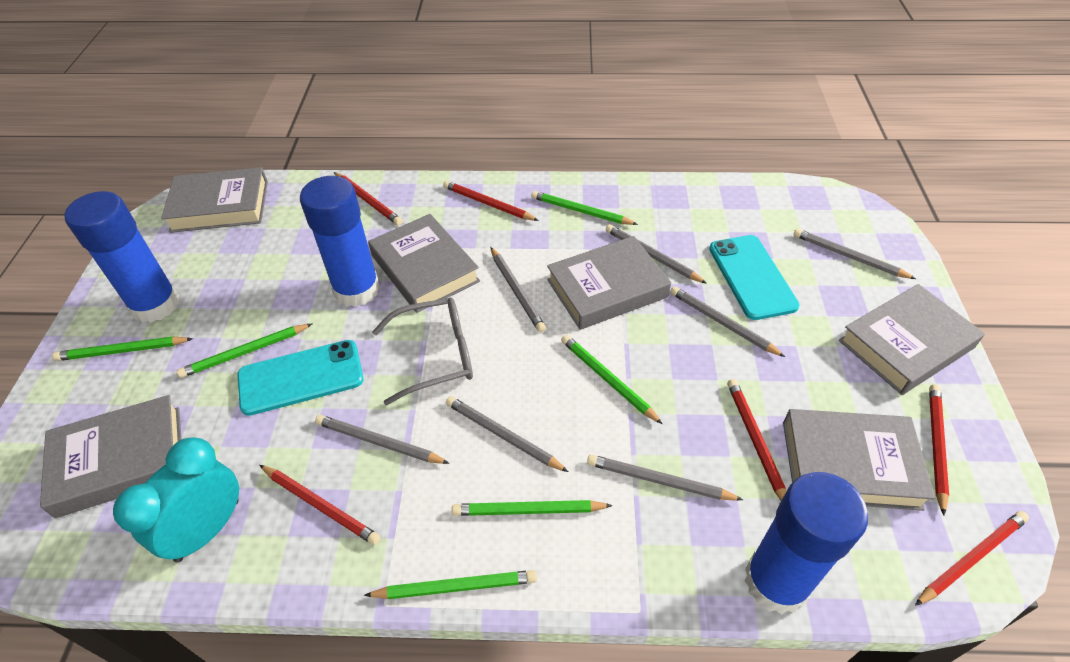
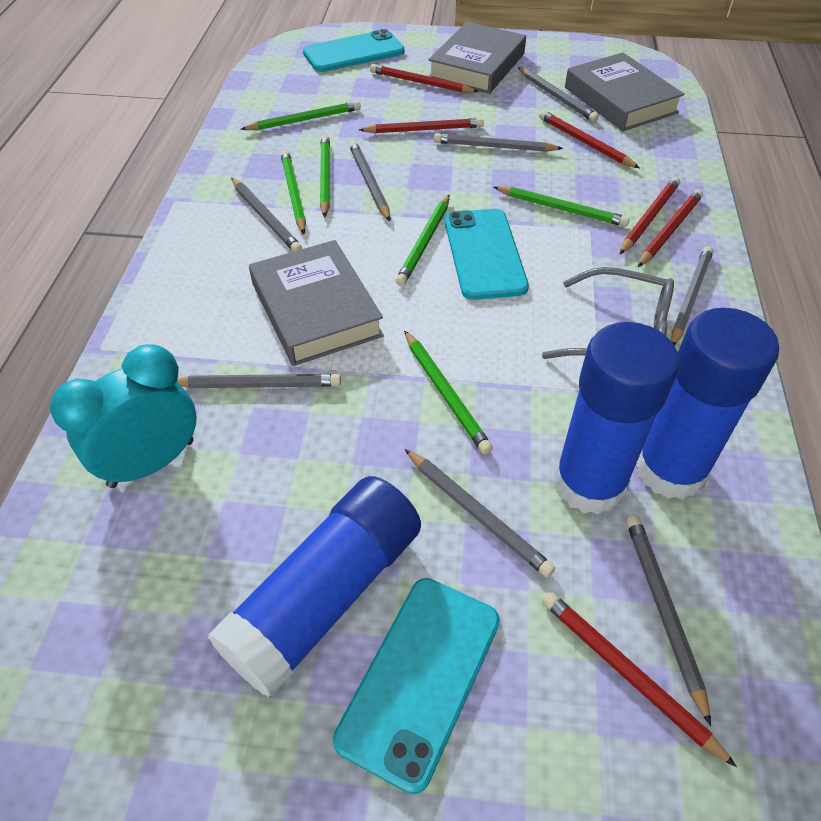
grey book: 6 -> 3
grey pencil: 7 -> 8
turquoise phone: 2 -> 3

